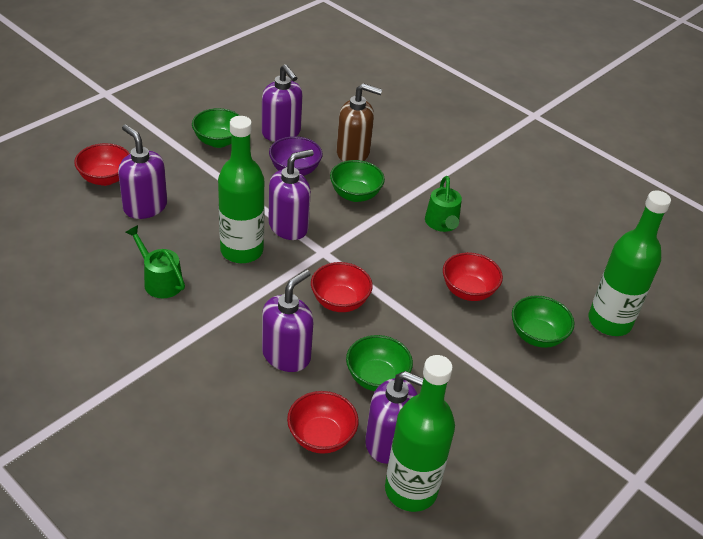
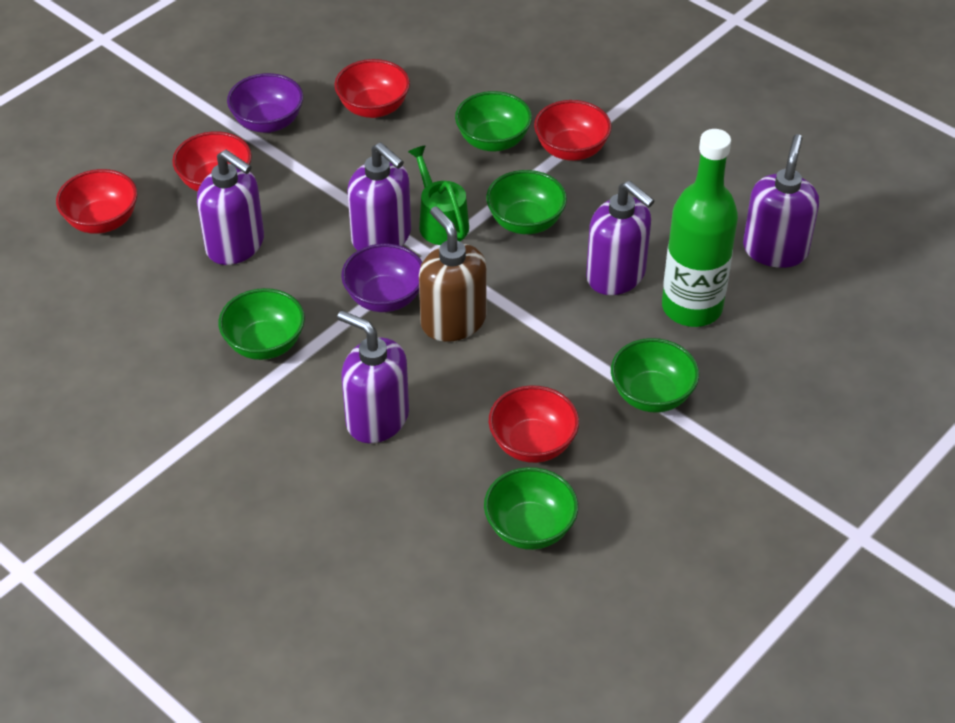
green bottle: 3 -> 1
green bowl: 4 -> 5
green watering can: 2 -> 1
purple bowl: 1 -> 2
red bowl: 4 -> 5

